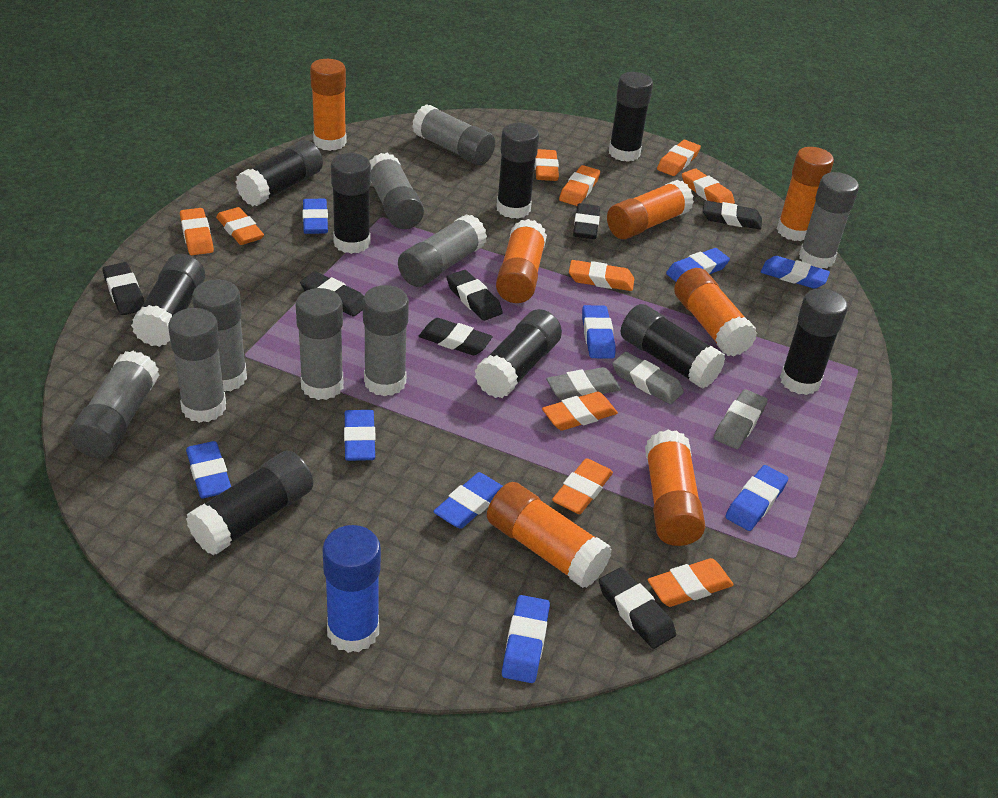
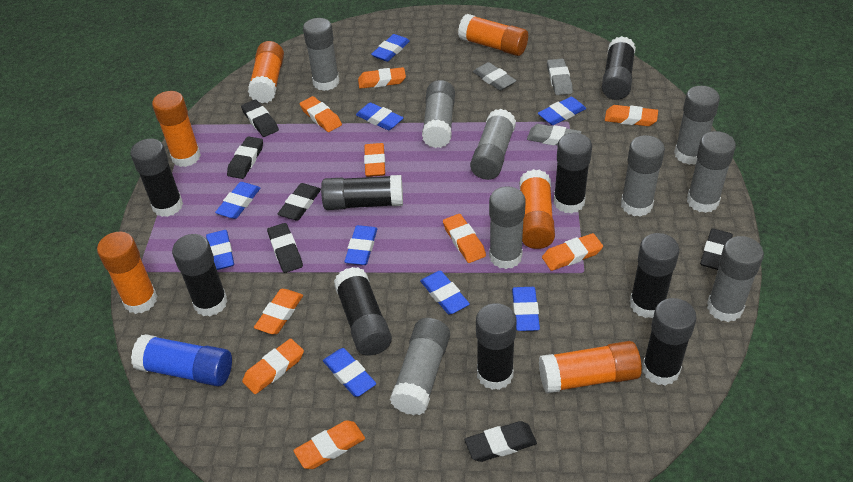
black eraser: 7 -> 6
orange eraser: 10 -> 9
orange glue stick: 7 -> 6

